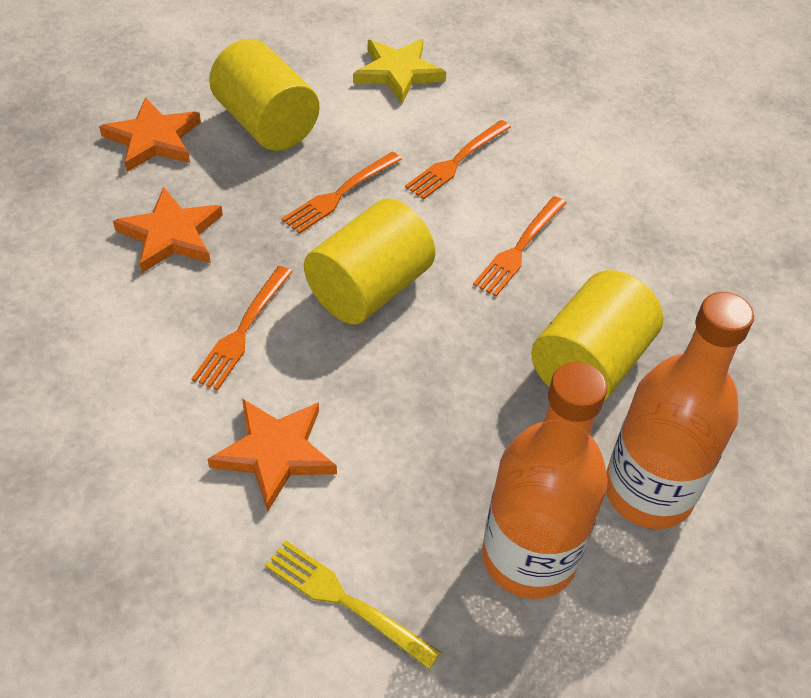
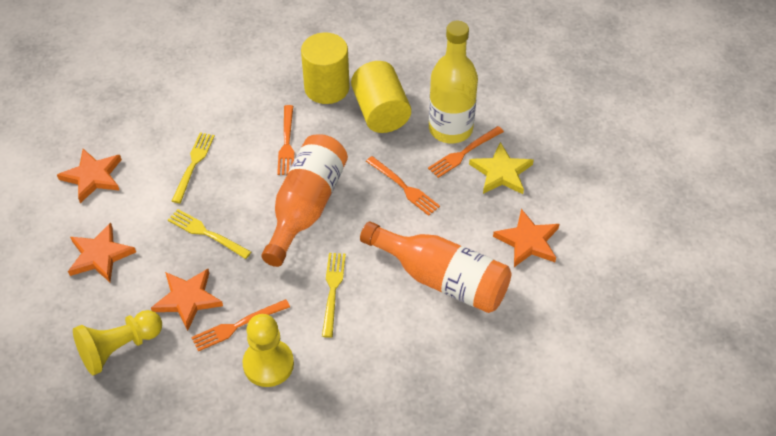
orange star: 3 -> 4
yellow bottle: 0 -> 1
yellow cylinder: 3 -> 2
yellow fork: 1 -> 3
yellow pawn: 0 -> 2

